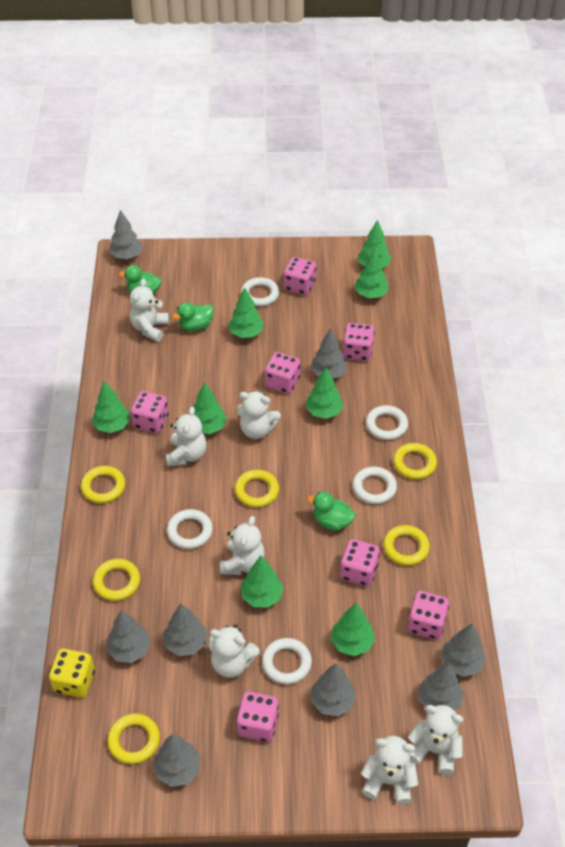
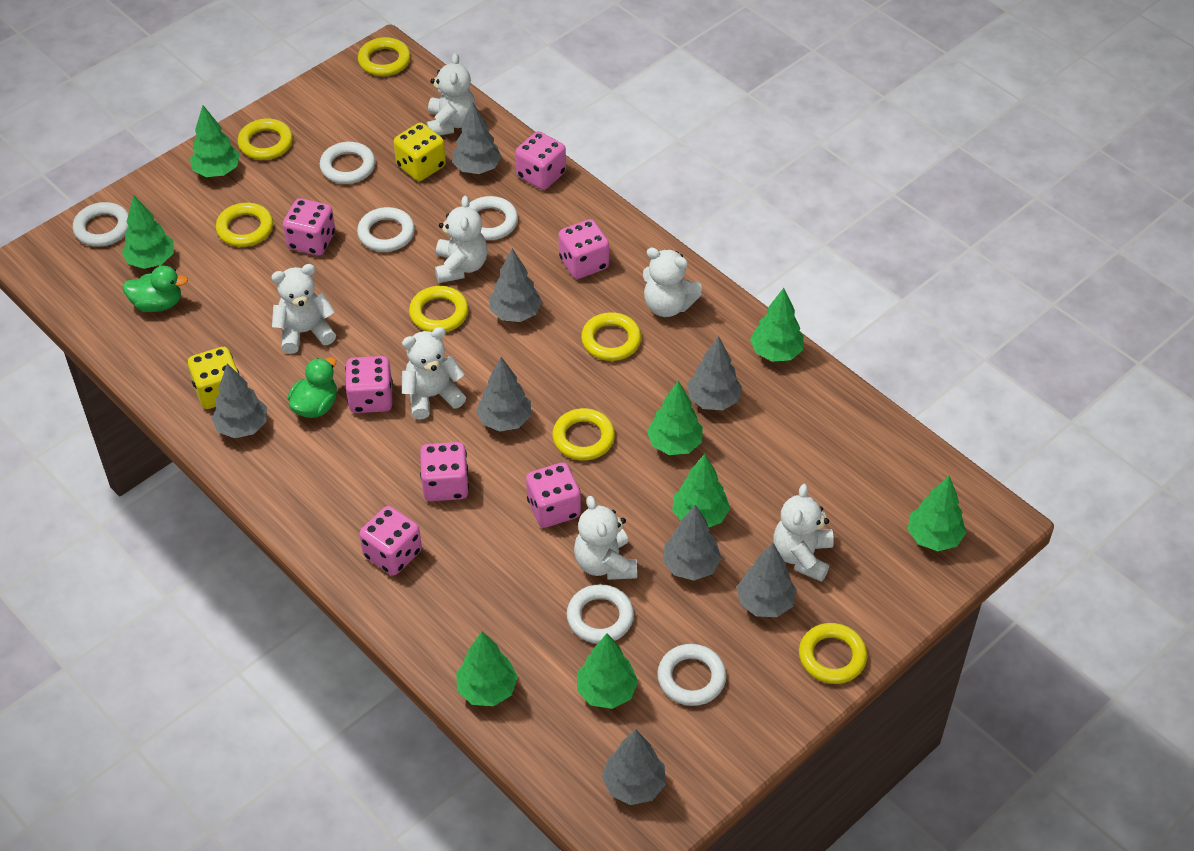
green duck: 3 -> 2
white ring: 5 -> 6
yellow dice: 1 -> 2
yellow ring: 6 -> 7

